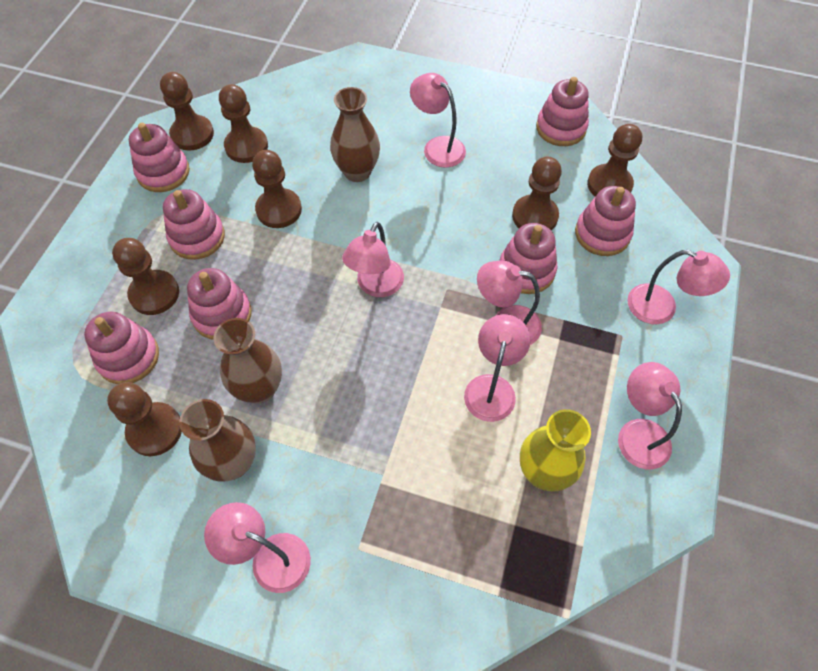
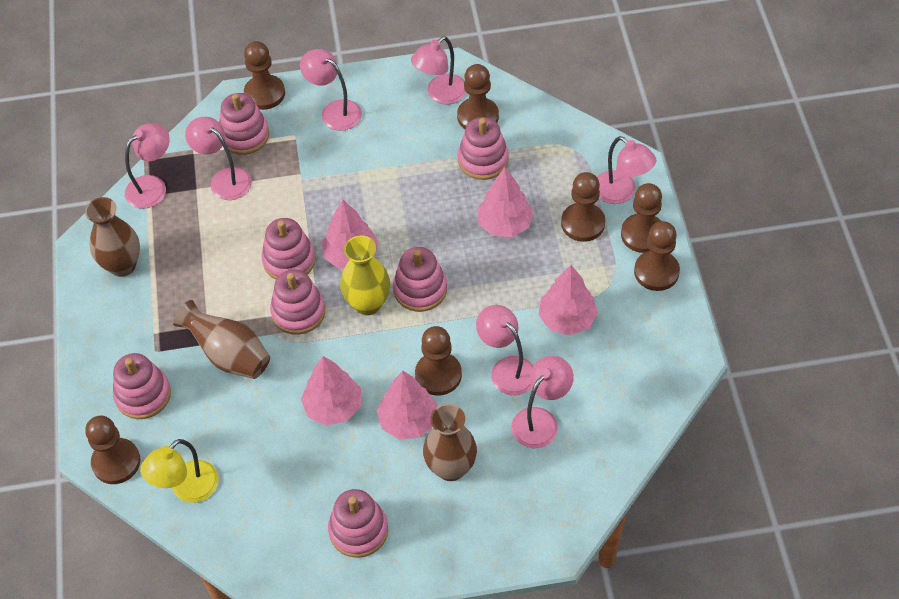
pink tree: 0 -> 5
yellow lamp: 0 -> 1

